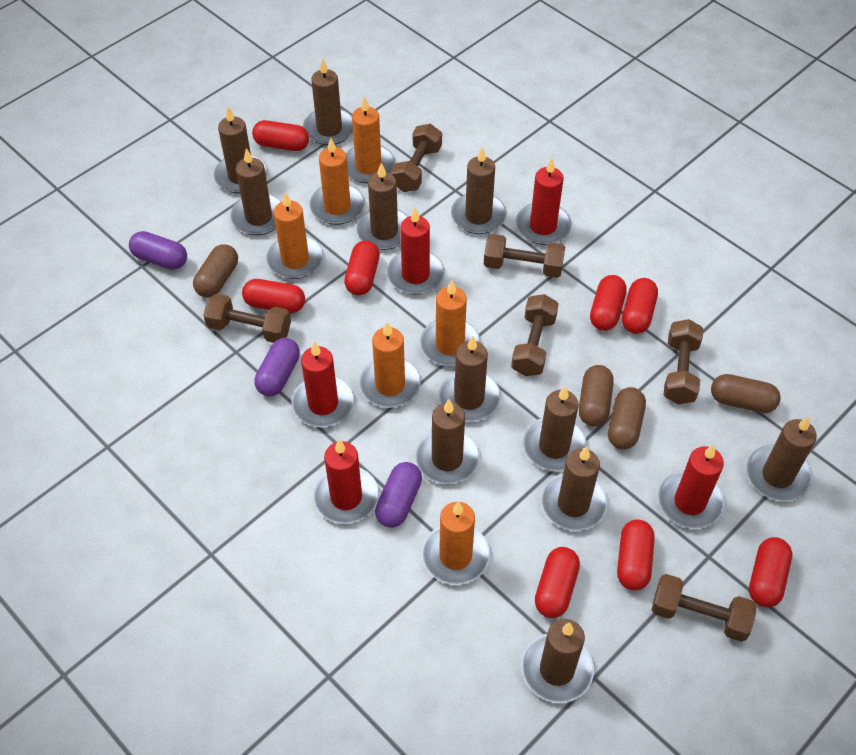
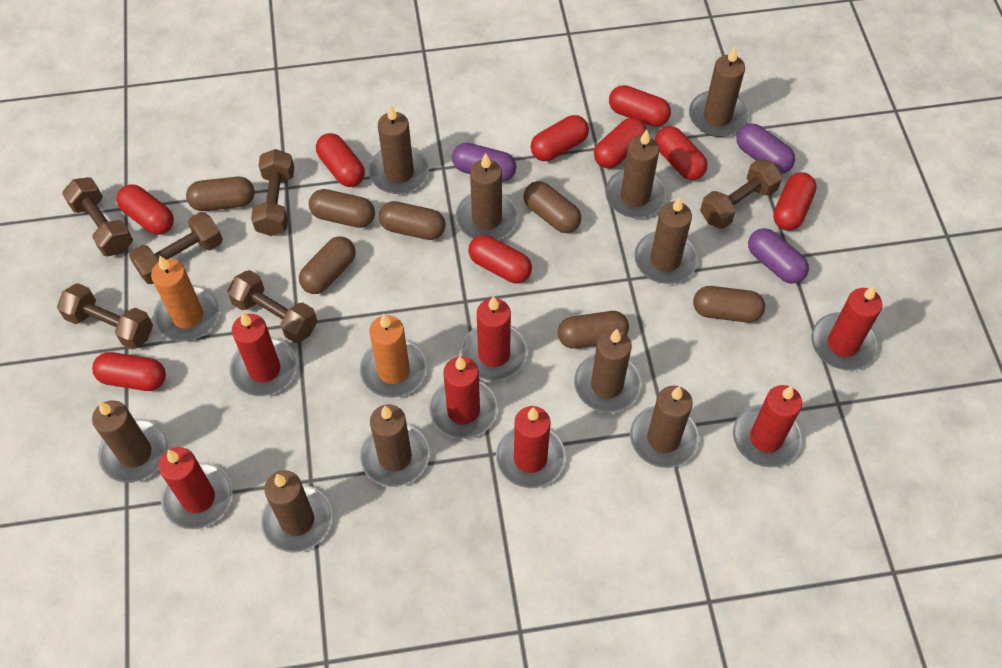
brown candle: 11 -> 10
brown capsule: 4 -> 7
orange candle: 6 -> 2
red candle: 5 -> 7
red capsule: 8 -> 9

